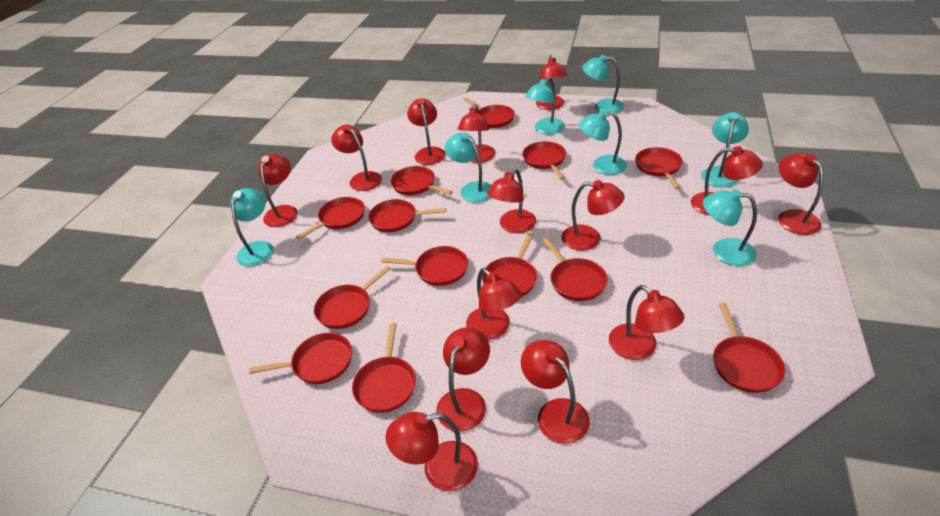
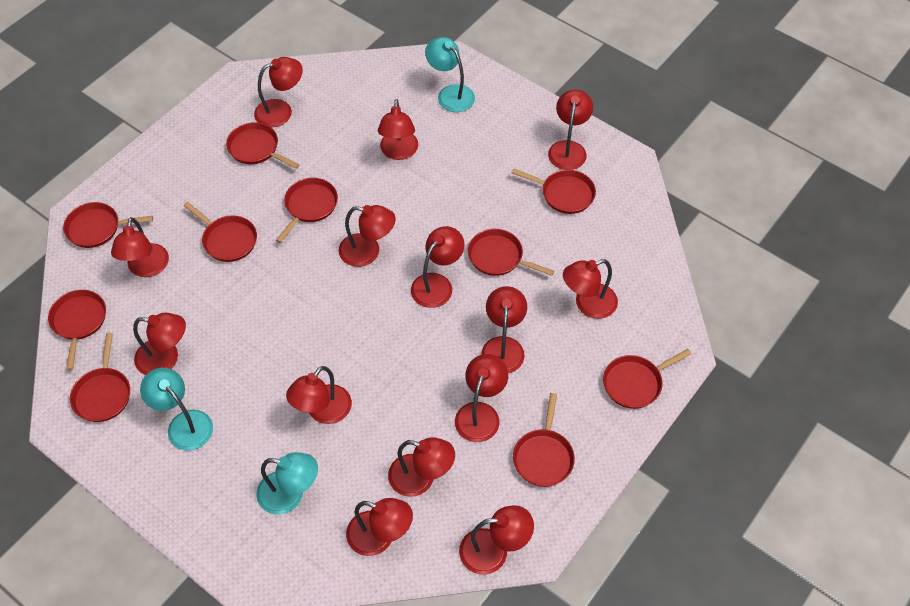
red pan: 13 -> 10
turquoise lamp: 7 -> 3

